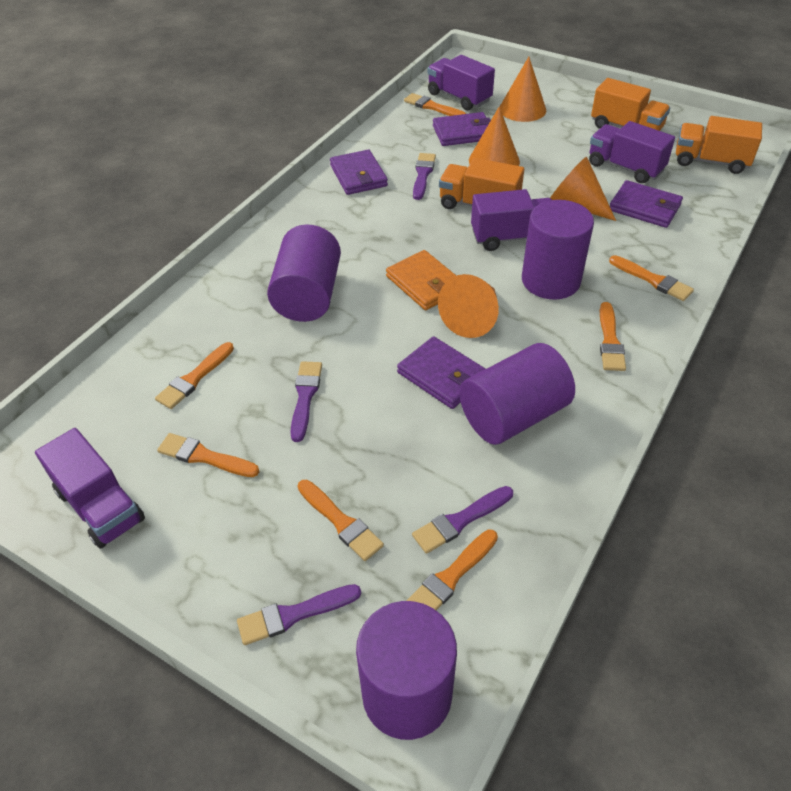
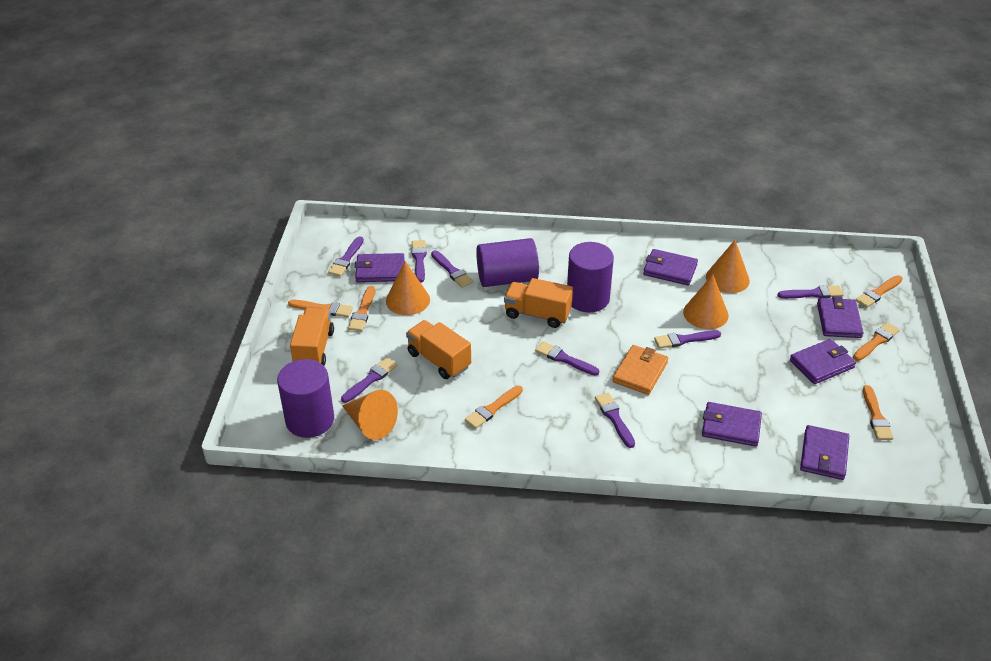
orange brush: 7 -> 6
purple brush: 4 -> 8
purple cylinder: 4 -> 3
purple truck: 4 -> 0
purple wallet: 4 -> 6

